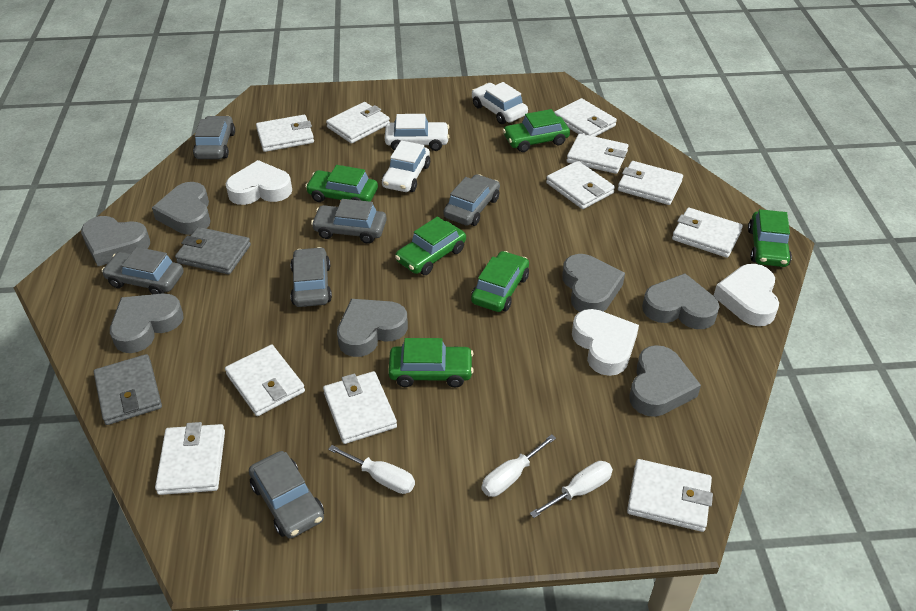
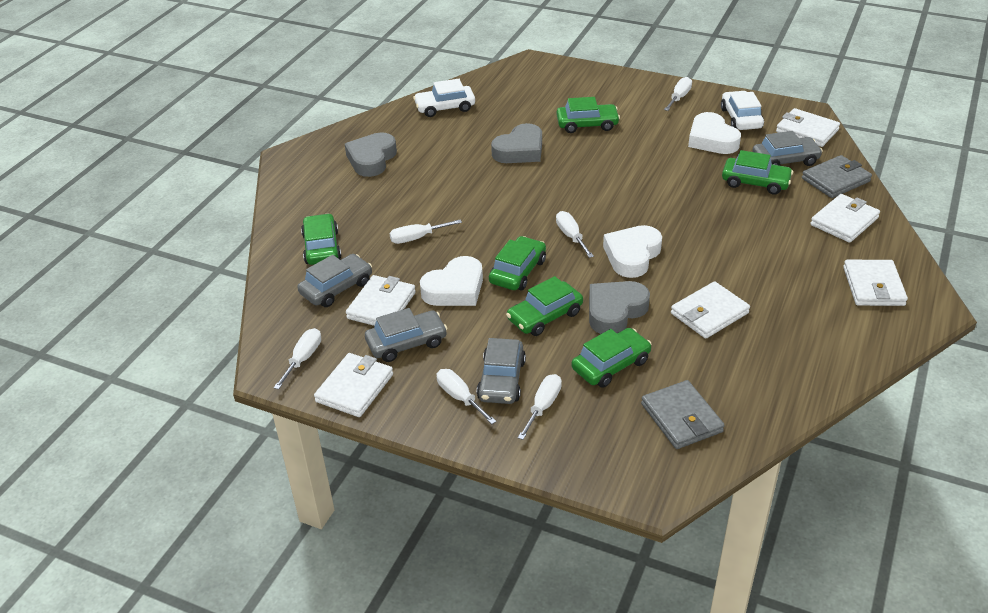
grey car: 6 -> 4
grey heart: 7 -> 3
white car: 3 -> 2
white screwdriver: 3 -> 6
white wallet: 11 -> 6

